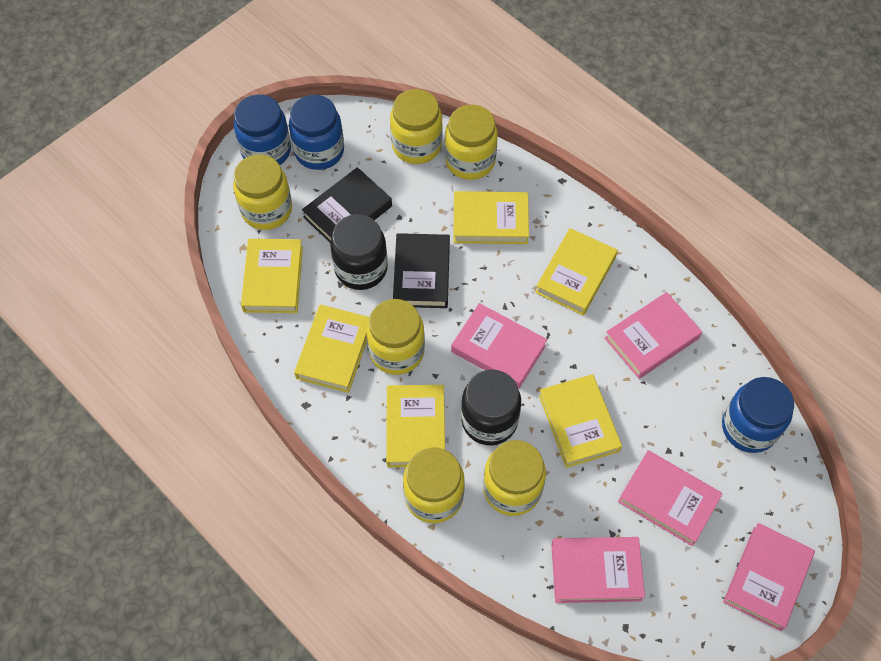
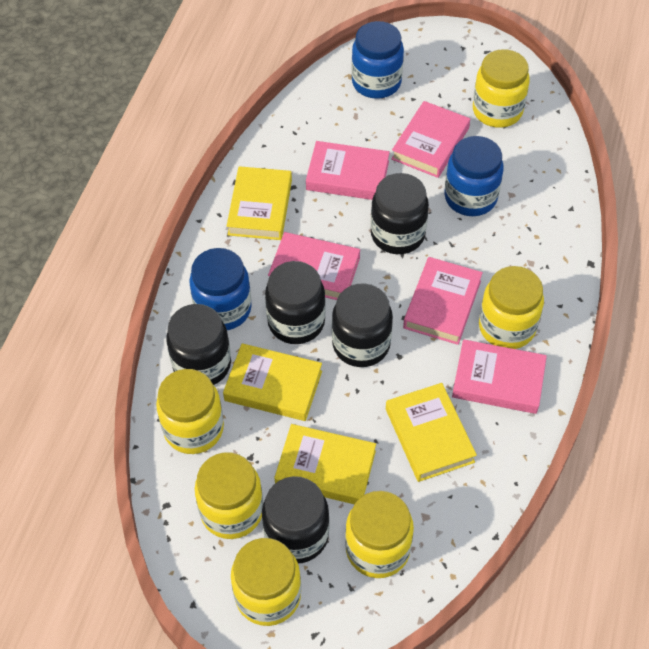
black book: 2 -> 0
black jar: 2 -> 5
yellow book: 6 -> 4

